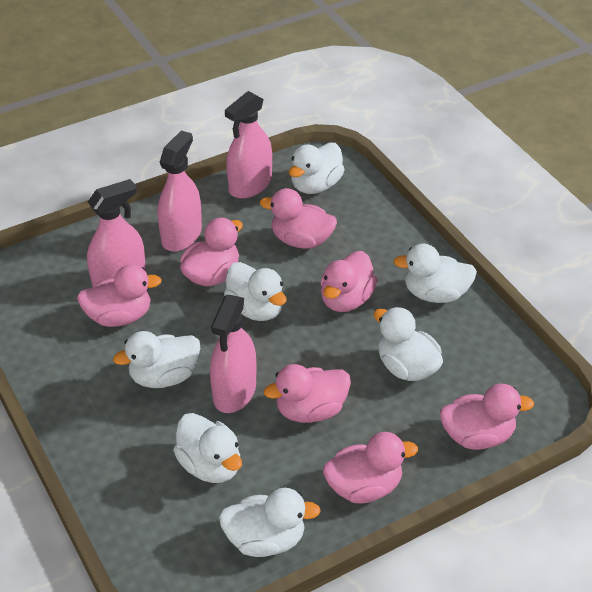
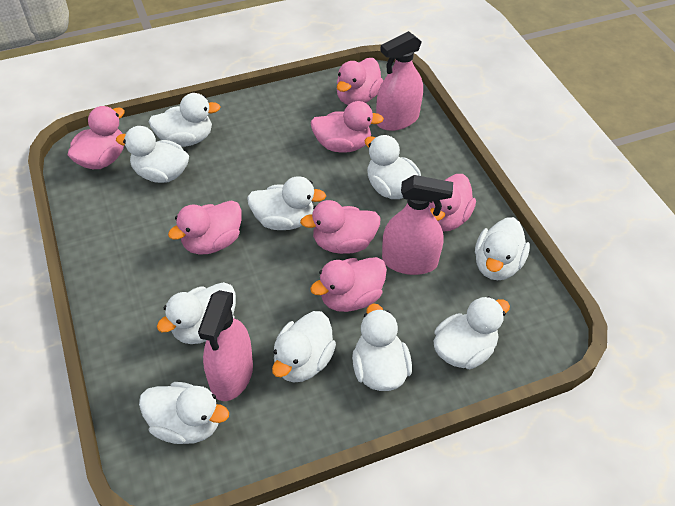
pink spray bottle: 4 -> 3
white duck: 7 -> 10

